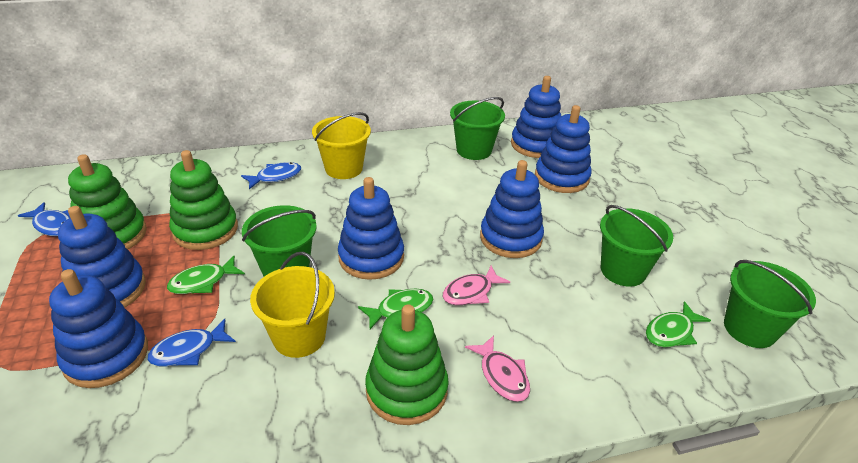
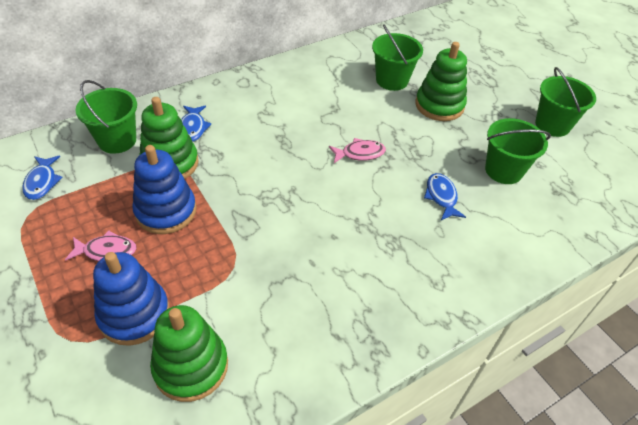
blue stacking toy: 6 -> 2
green fish: 3 -> 0
yellow bucket: 2 -> 0

